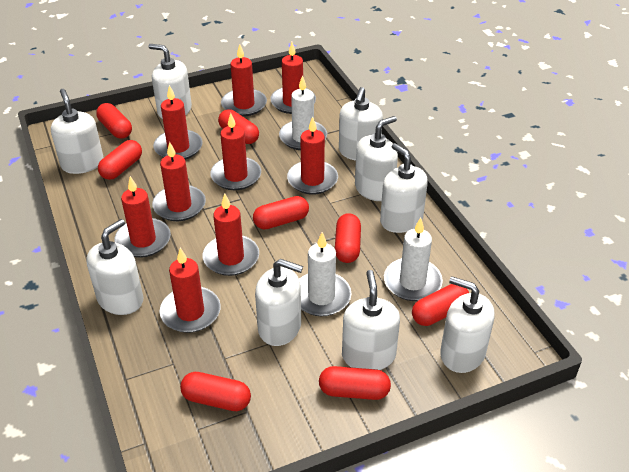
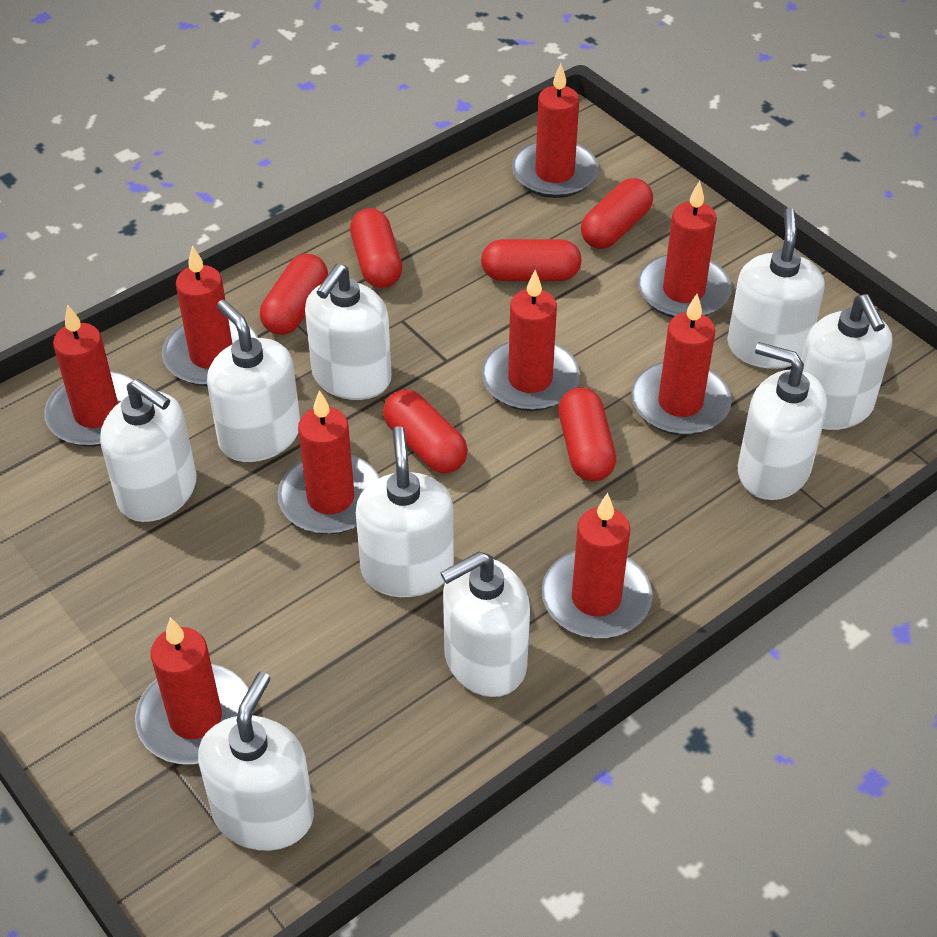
red capsule: 8 -> 6
white candle: 3 -> 0

